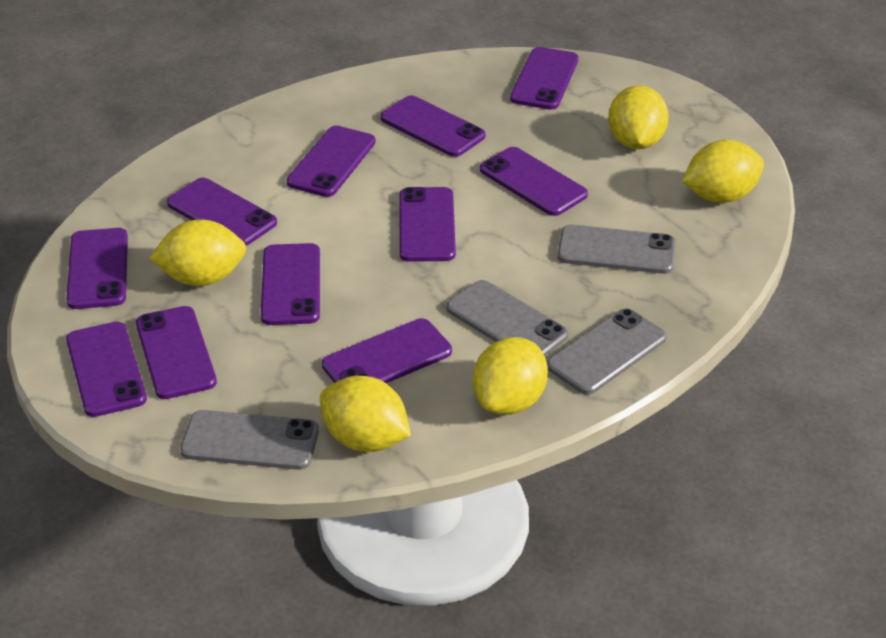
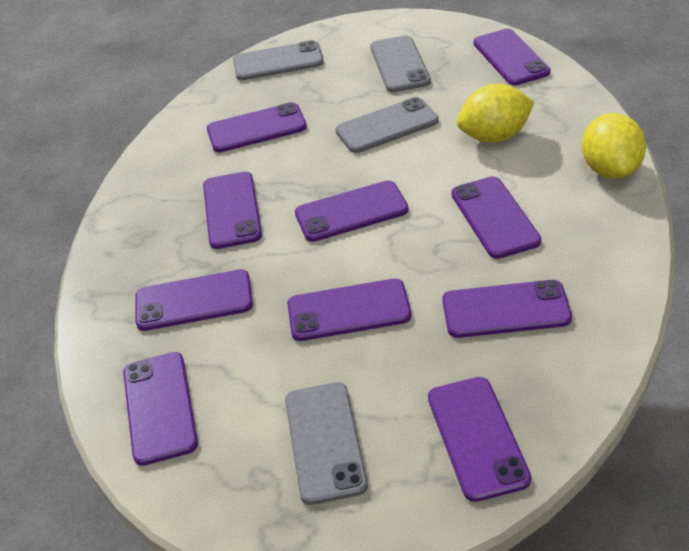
purple phone: 11 -> 10
yellow lemon: 5 -> 2

